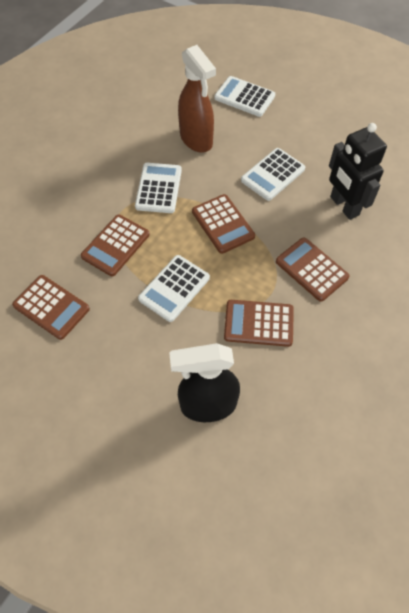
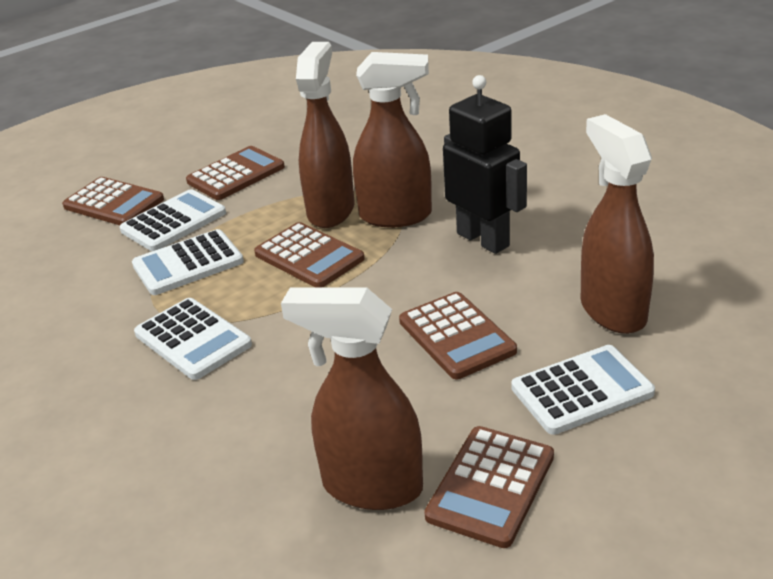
black spray bottle: 1 -> 0
brown spray bottle: 1 -> 4

